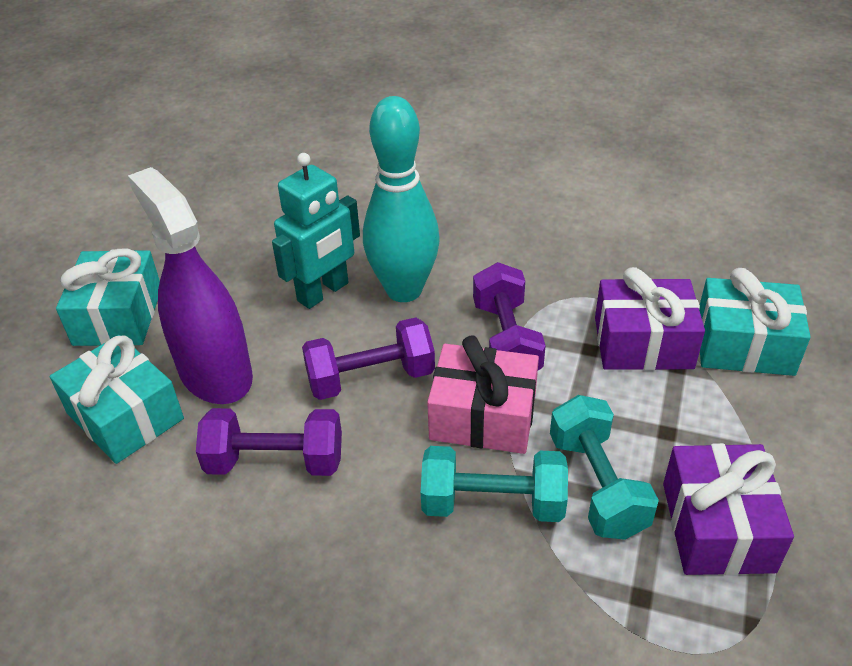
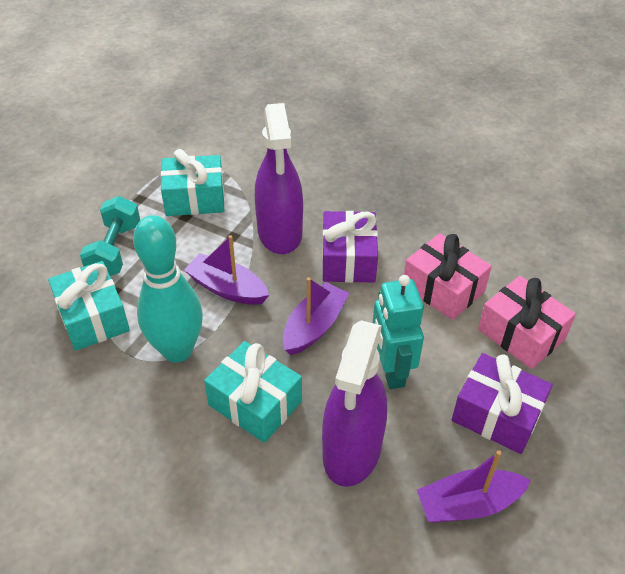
pink gift: 1 -> 2
purple boat: 0 -> 3
purple dumbbell: 3 -> 0
purple spray bottle: 1 -> 2
turquoise dumbbell: 2 -> 1

